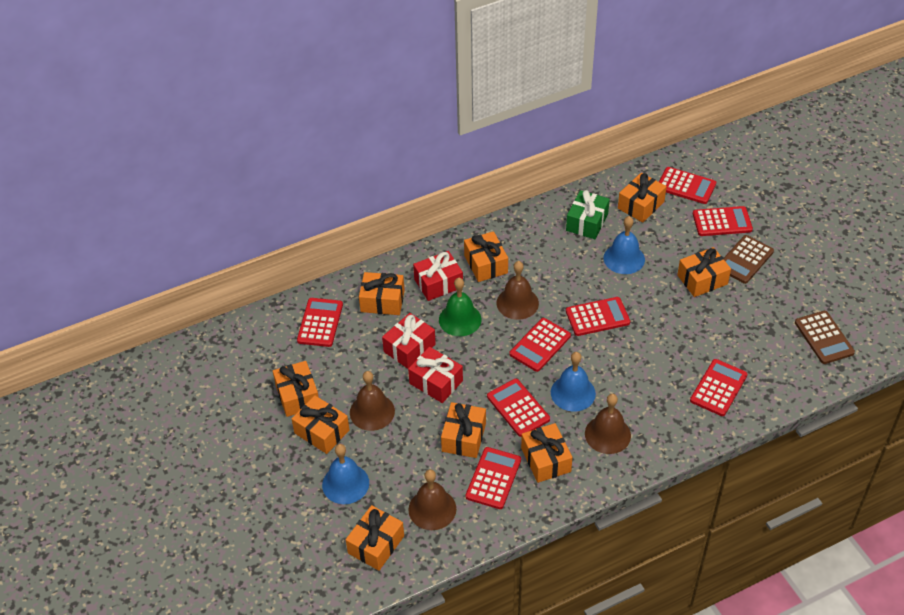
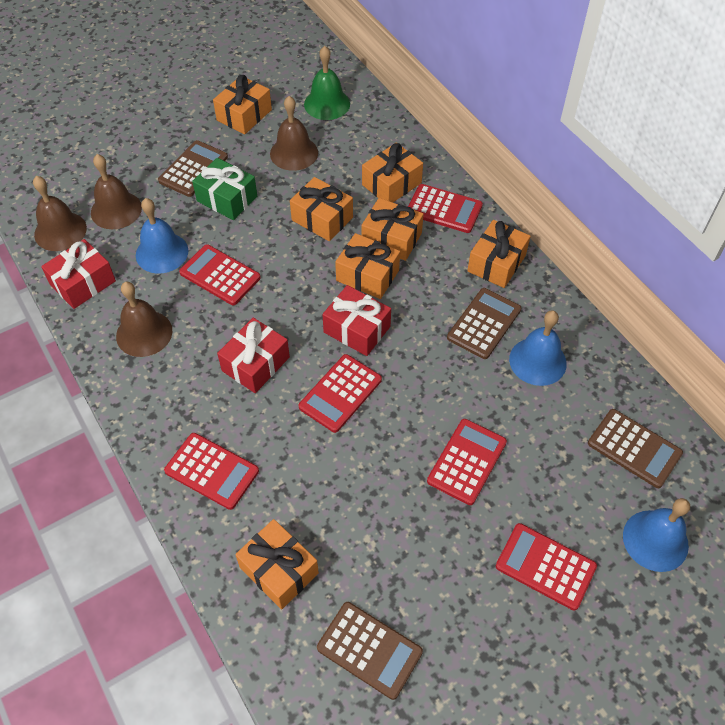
brown calculator: 2 -> 4
orange gift: 9 -> 7
red calculator: 8 -> 6

